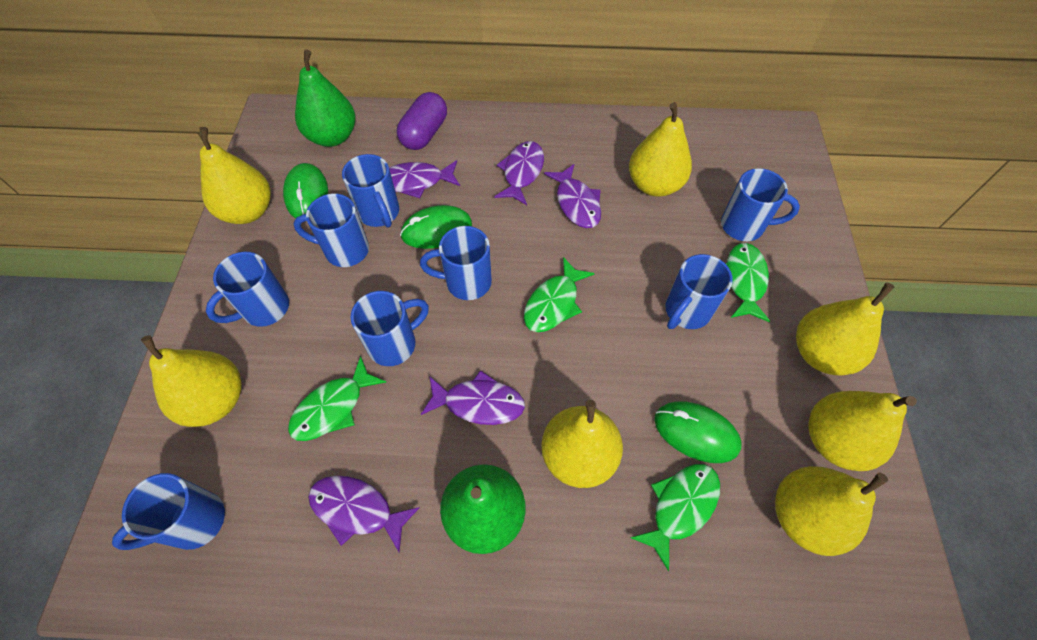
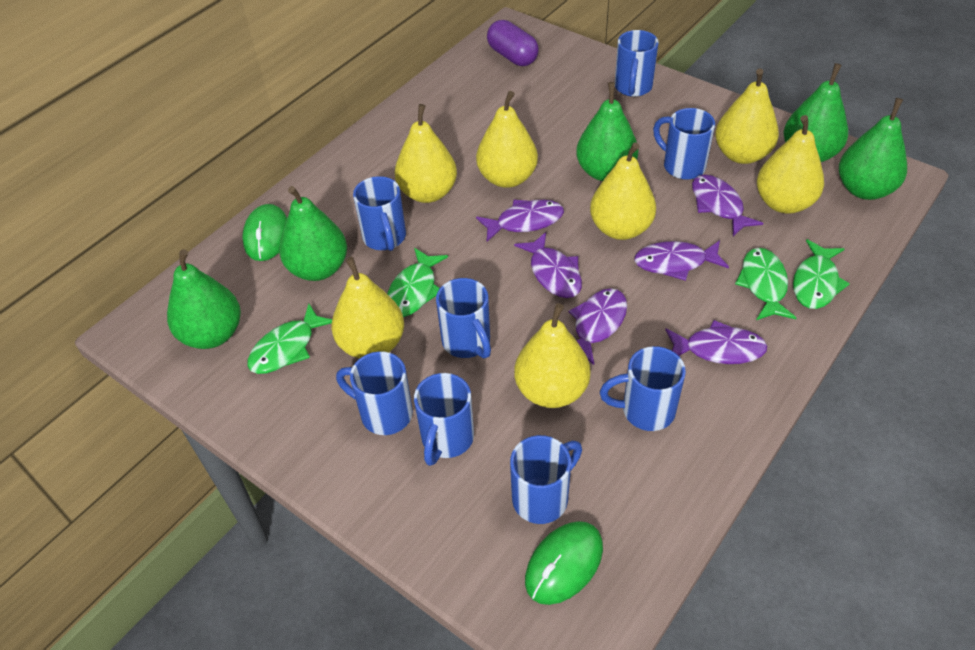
green mouse: 3 -> 2
green pear: 2 -> 5
purple fish: 5 -> 6

